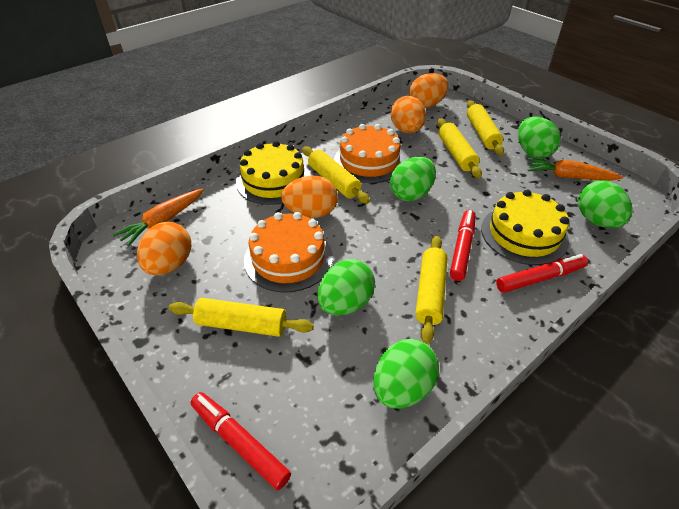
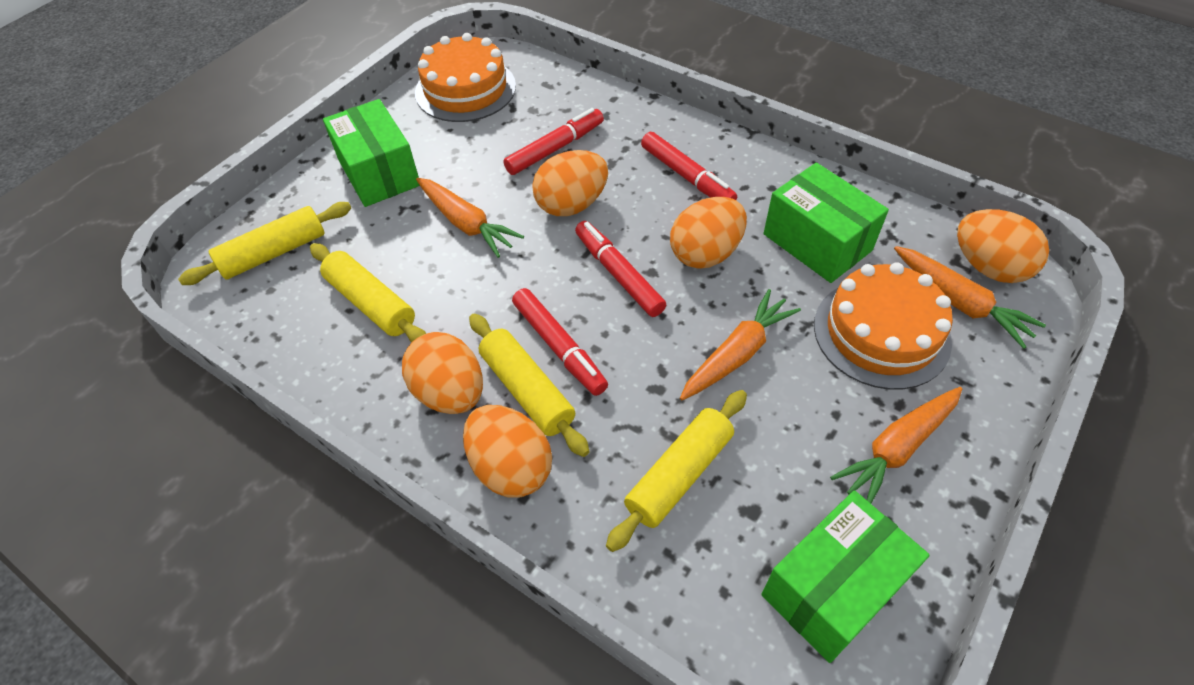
green box: 0 -> 3
green egg: 5 -> 0
orange carrot: 2 -> 4
orange egg: 4 -> 5
red marker: 3 -> 4
yellow cake: 2 -> 0
yellow rolling pin: 5 -> 4

